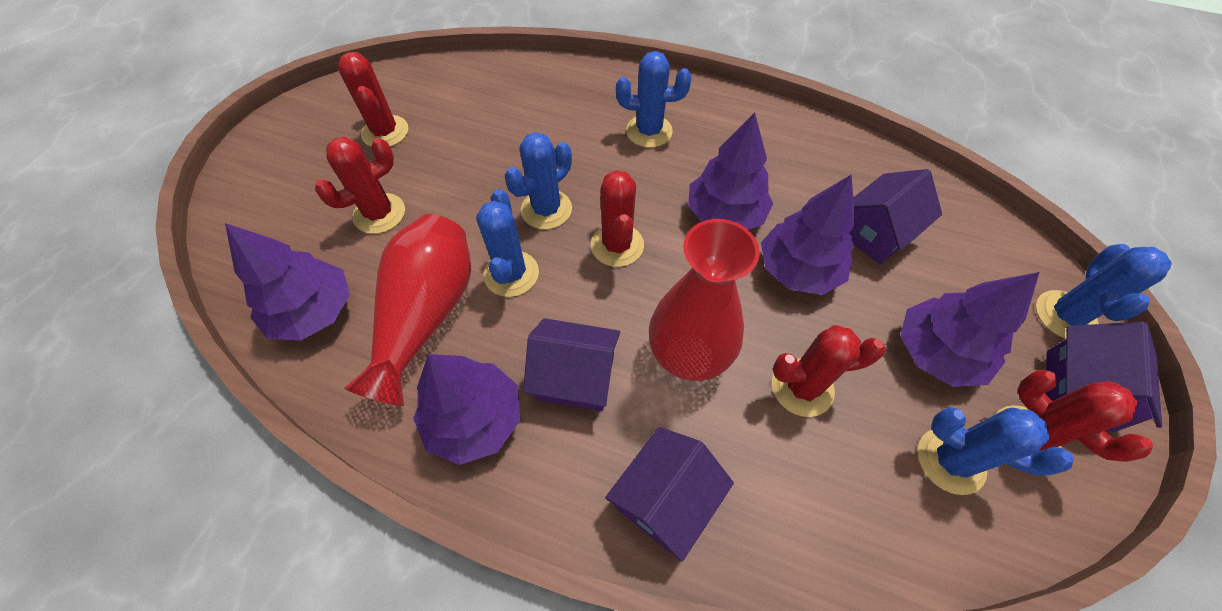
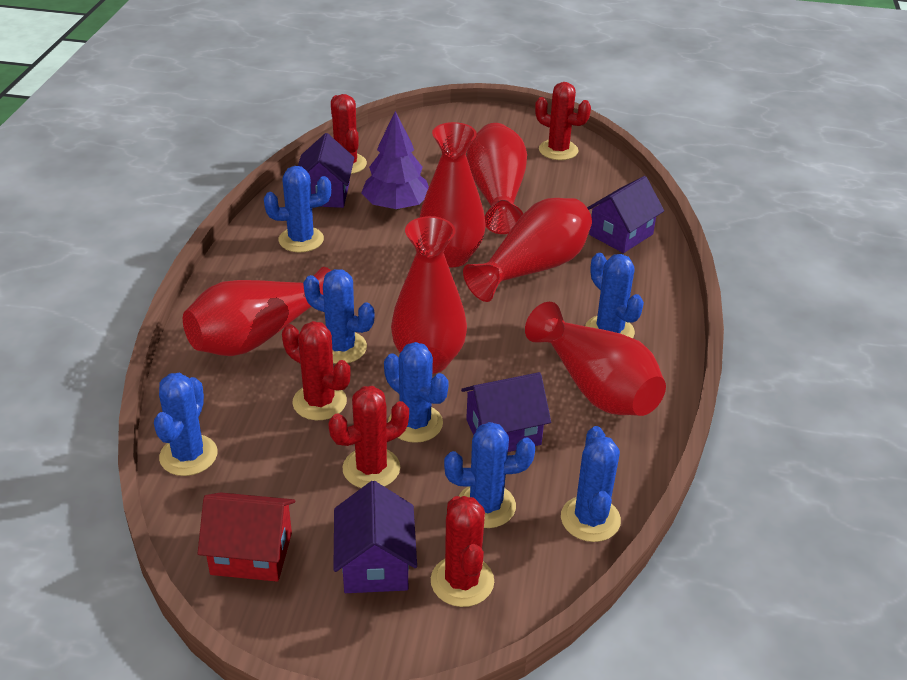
blue cactus: 5 -> 7
purple tree: 5 -> 1
red house: 0 -> 1
red vase: 2 -> 6

